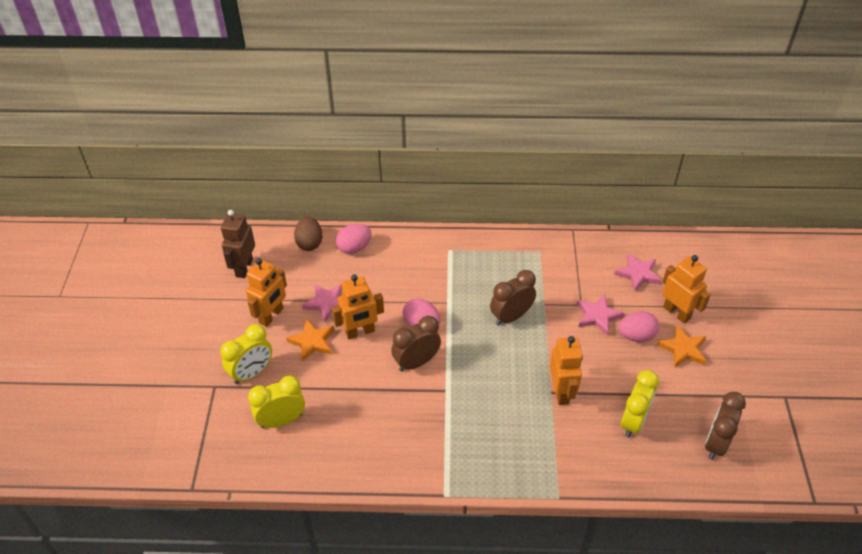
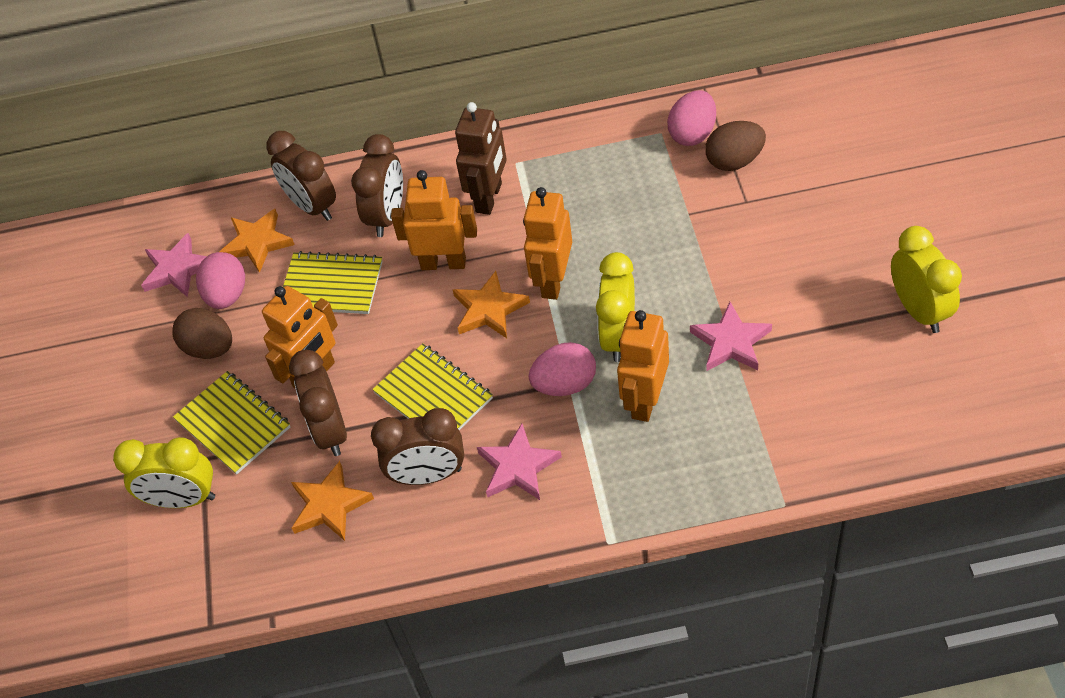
brown clock: 3 -> 4
brown egg: 1 -> 2
orange star: 2 -> 3
yellow notebook: 0 -> 3

